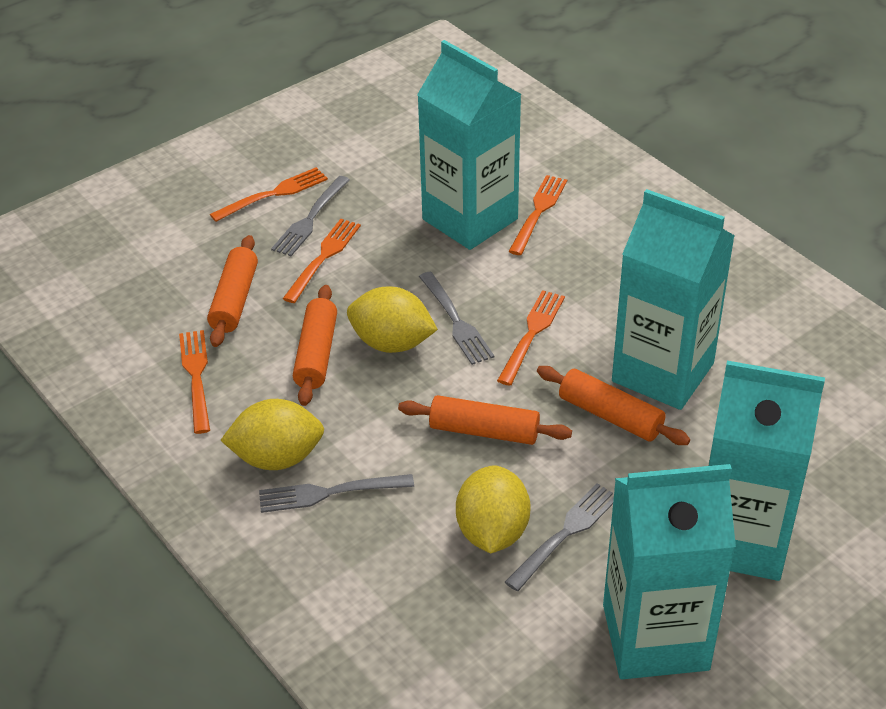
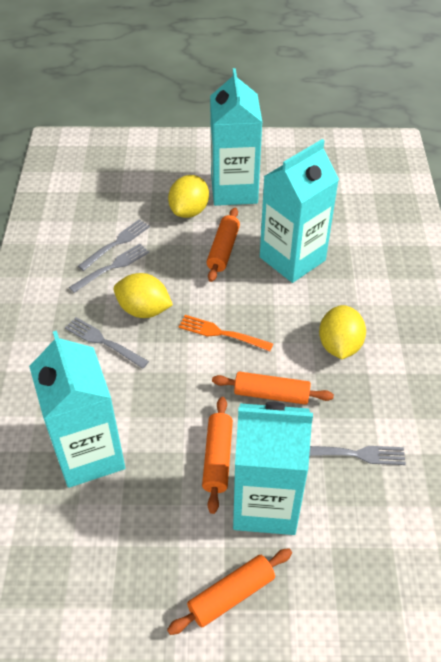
orange fork: 5 -> 1

